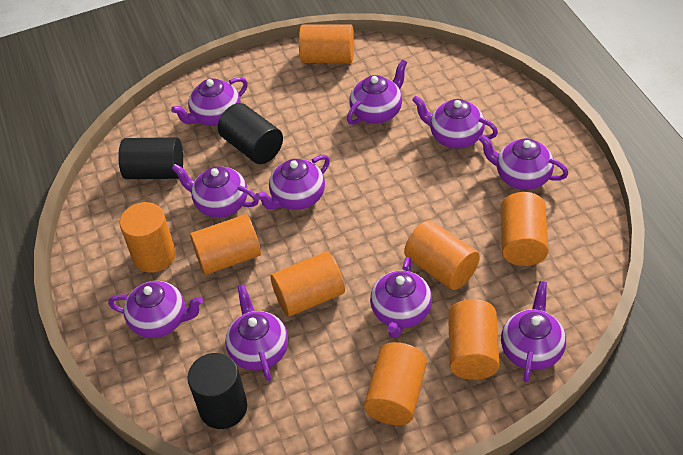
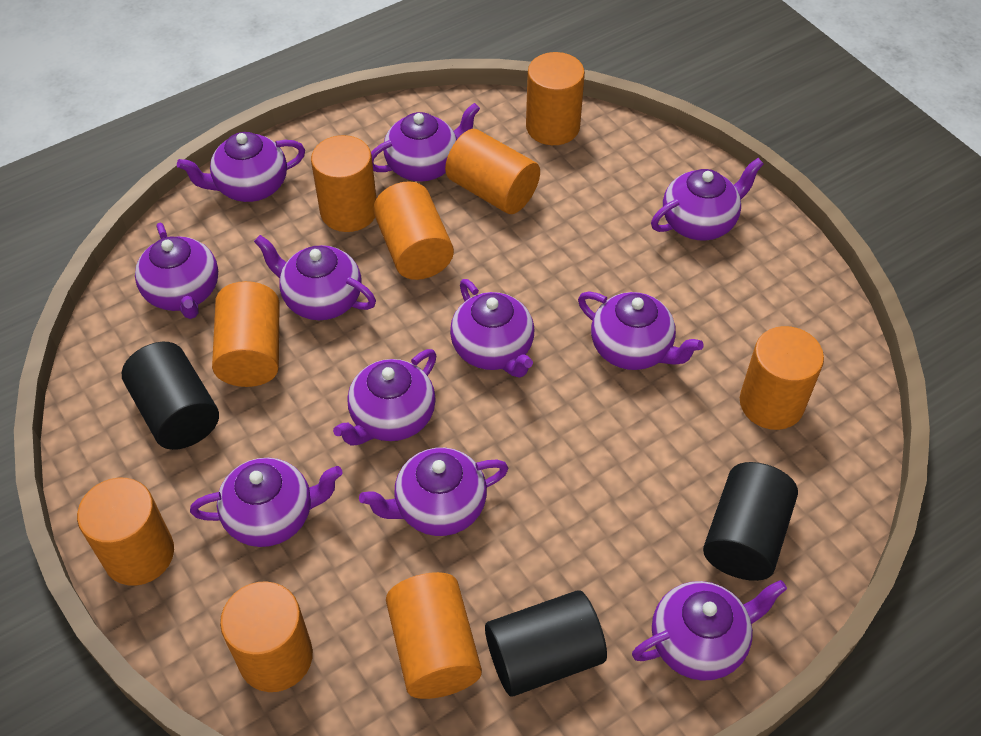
orange cylinder: 8 -> 9
purple teapot: 10 -> 11

